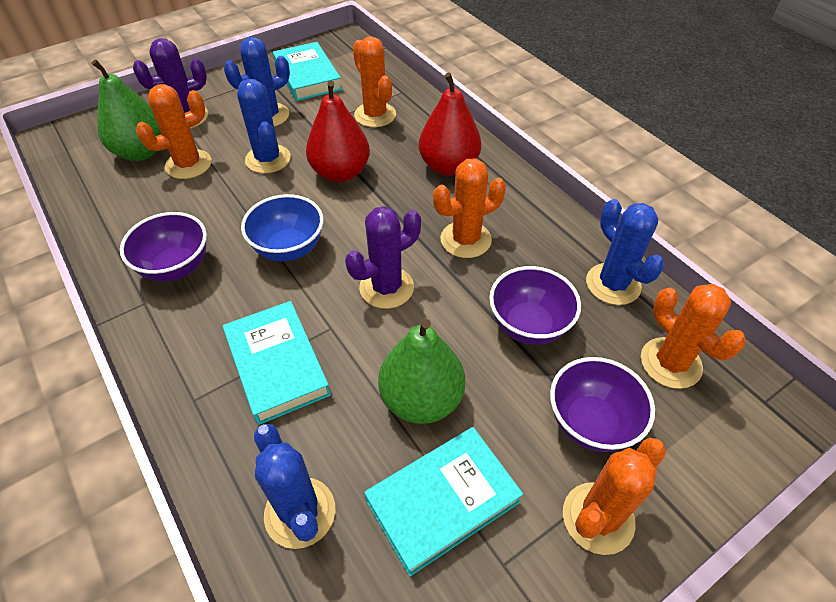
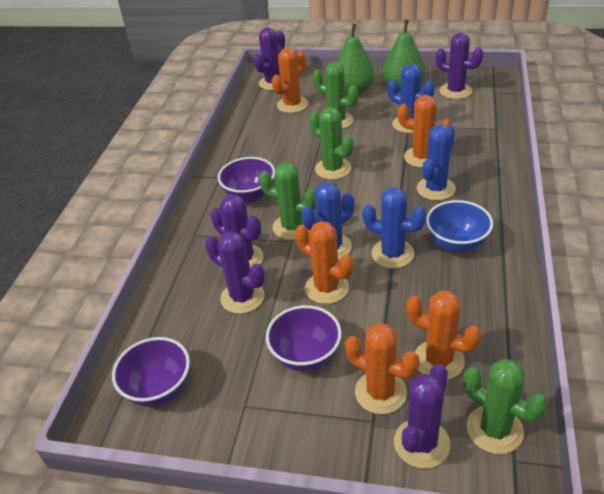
green cactus: 0 -> 4
purple cactus: 2 -> 5
red pear: 2 -> 0
turquoise book: 3 -> 0

